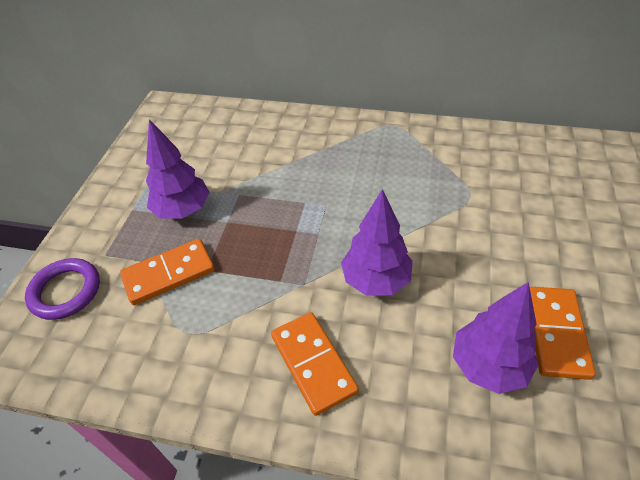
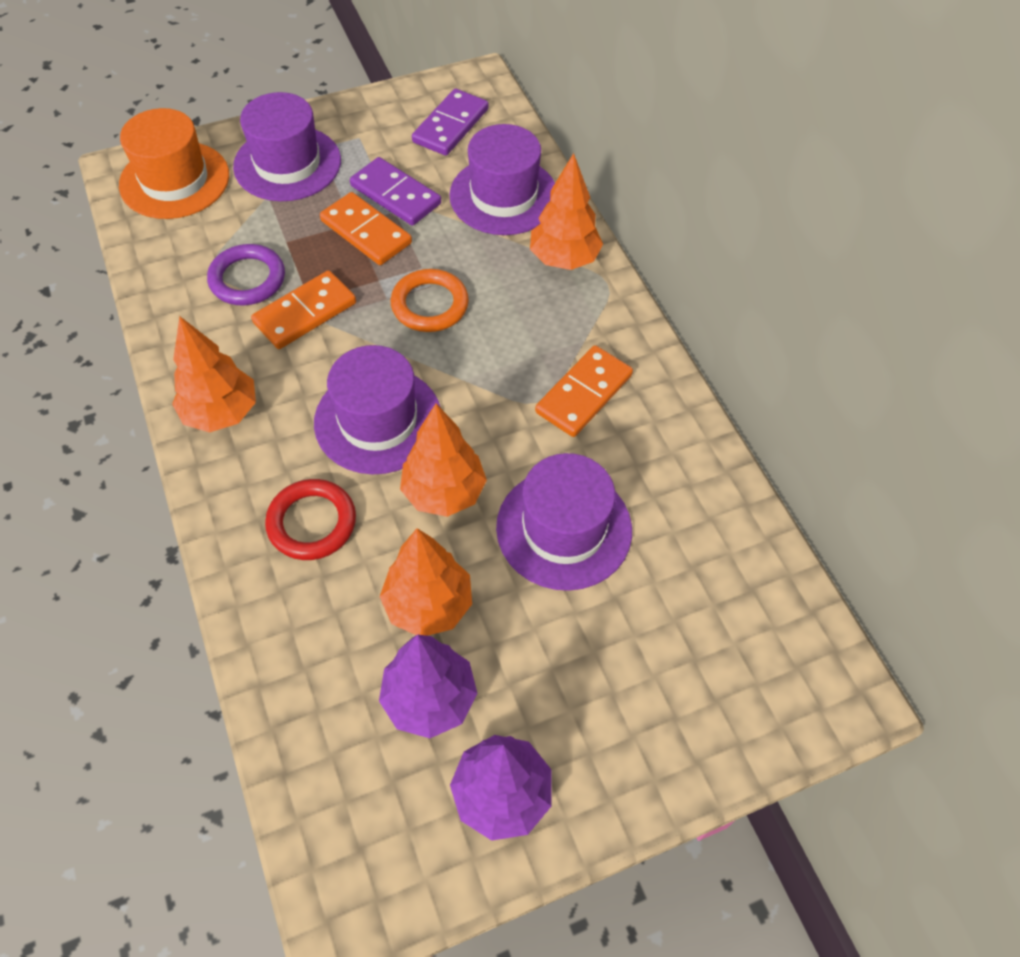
orange hat: 0 -> 1
orange ring: 0 -> 1
orange tree: 0 -> 4
purple domino: 0 -> 2
purple hat: 0 -> 4
purple tree: 3 -> 2
red ring: 0 -> 1

